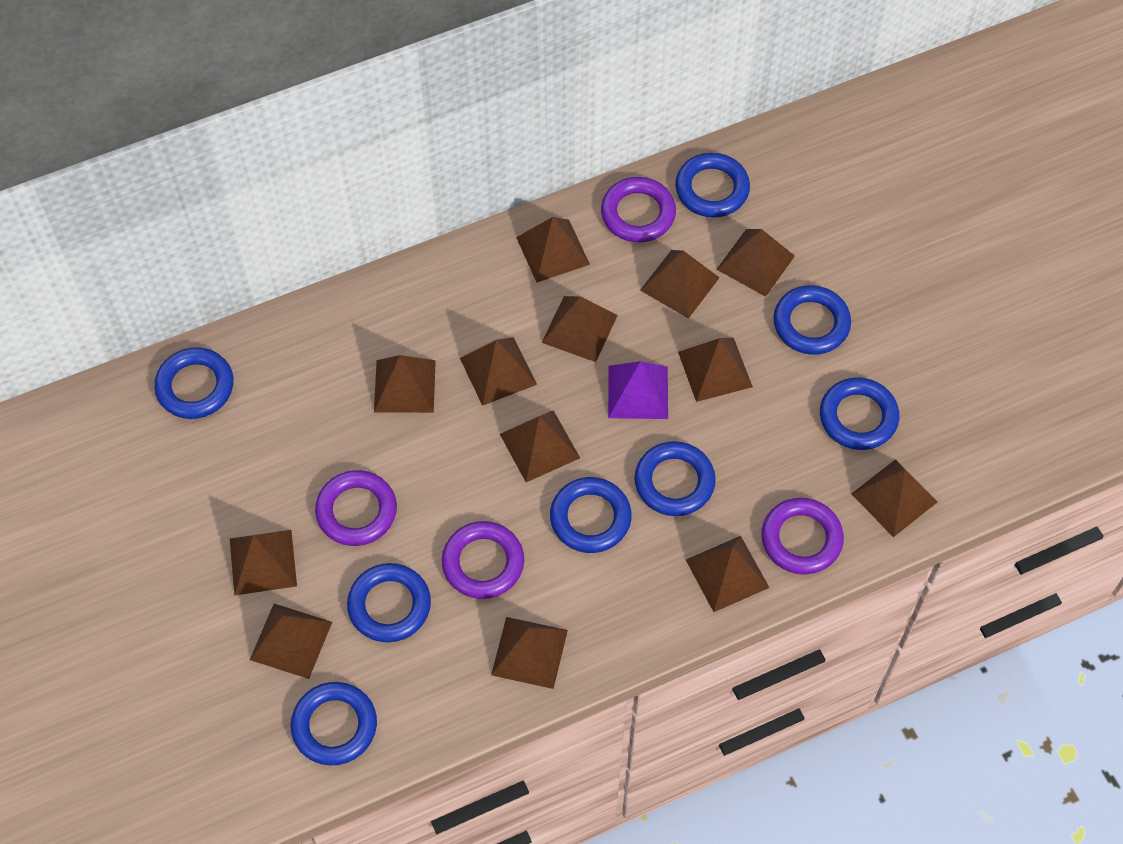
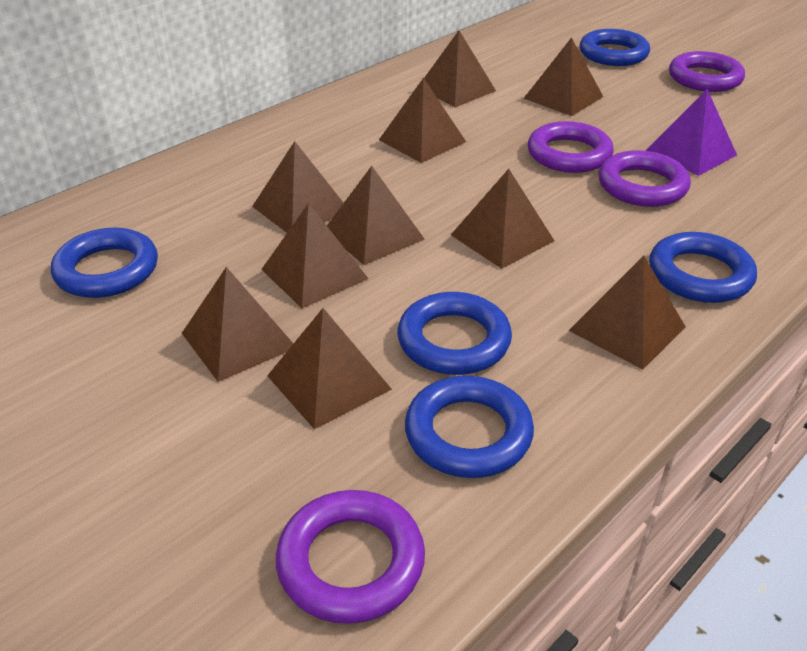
blue ring: 8 -> 5
brown pyramid: 13 -> 10

